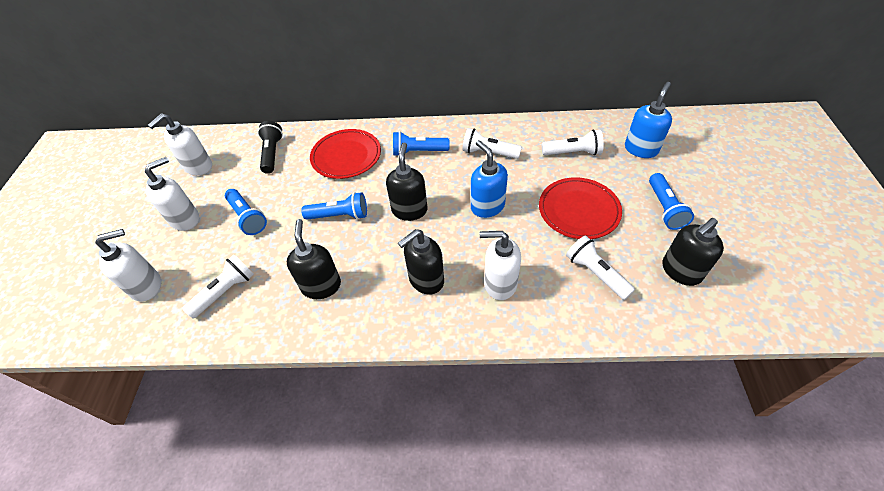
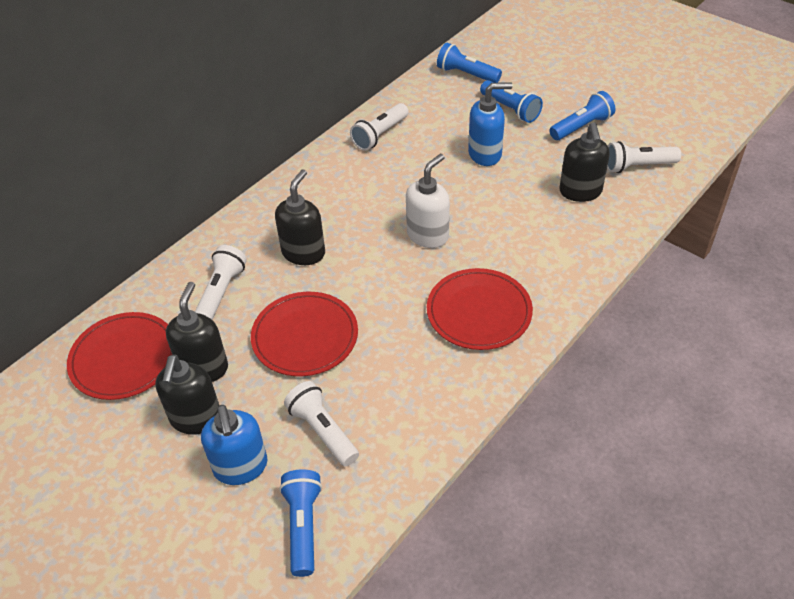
black flashlight: 1 -> 0
red plate: 2 -> 3
white soap dispenser: 4 -> 1

